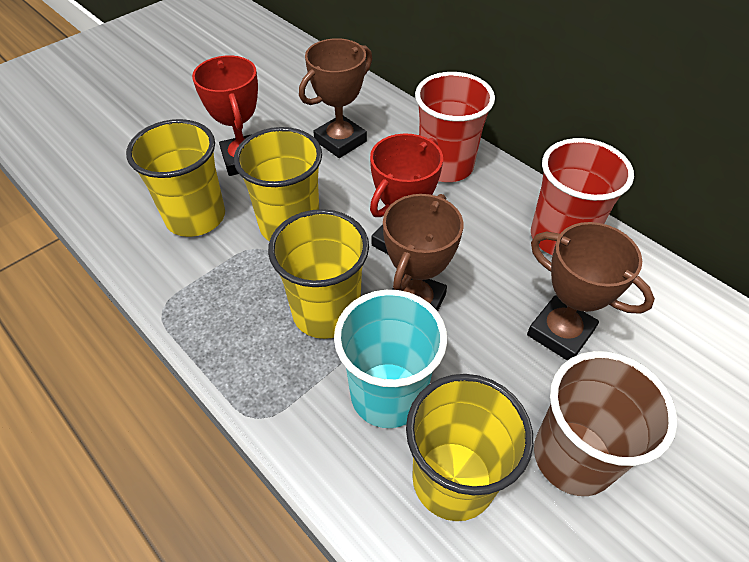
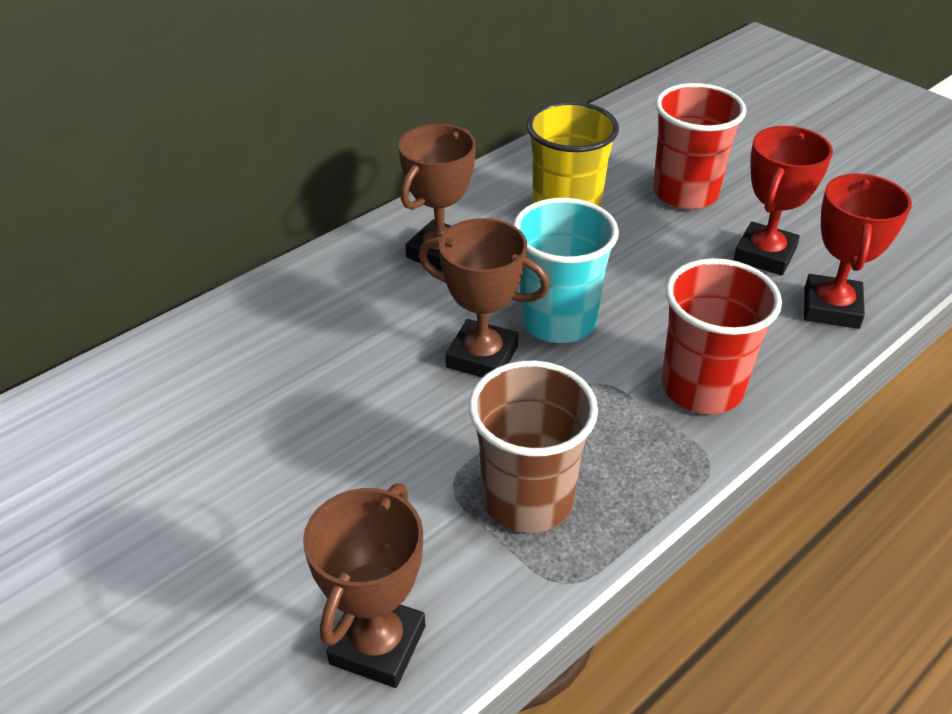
yellow cup: 4 -> 1

